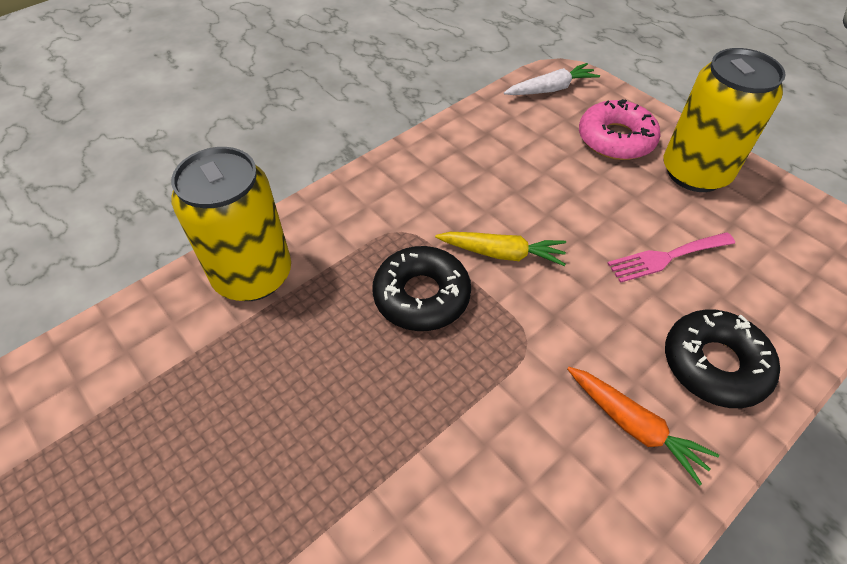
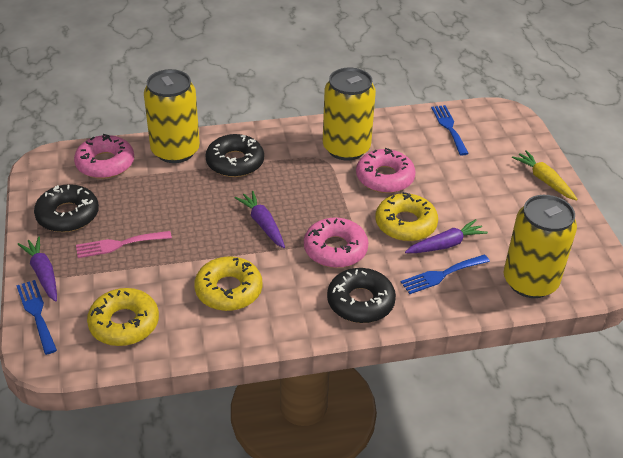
black donut: 2 -> 3
blue fork: 0 -> 3
orange carrot: 1 -> 0
pink donut: 1 -> 3
purple carrot: 0 -> 3
white carrot: 1 -> 0
yellow can: 2 -> 3
yellow donut: 0 -> 3

